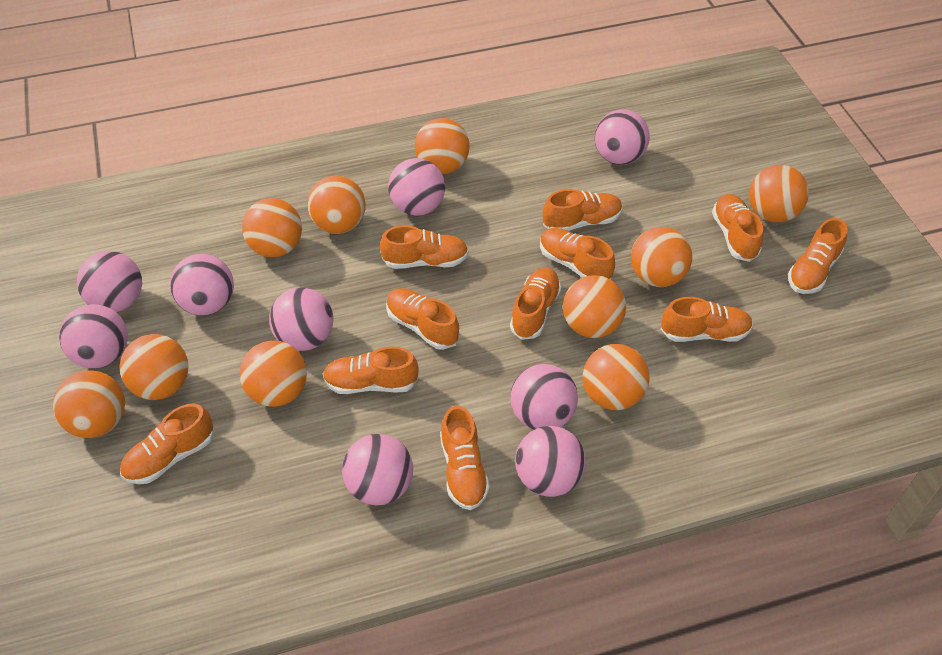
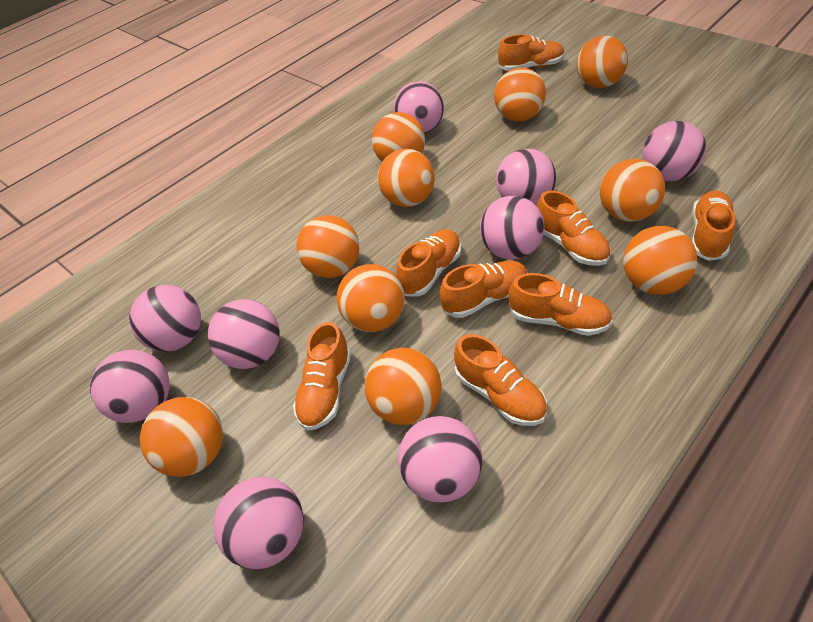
orange shoe: 11 -> 8

